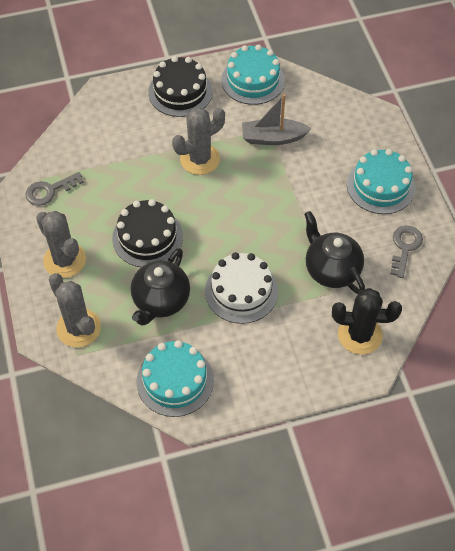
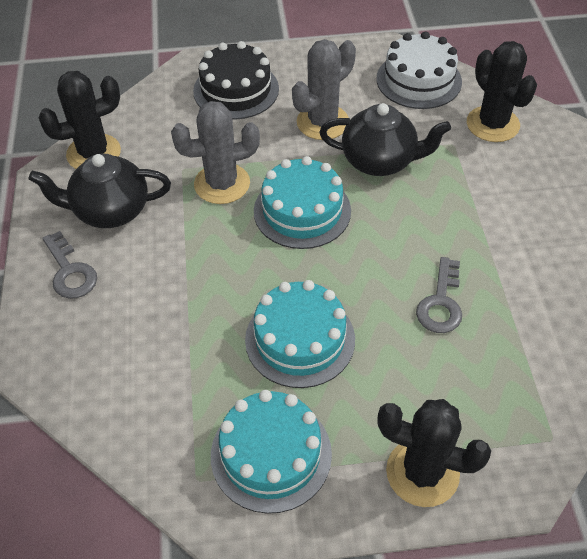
black cactus: 1 -> 3
black cake: 2 -> 1
grey boat: 1 -> 0
grey cactus: 3 -> 2

